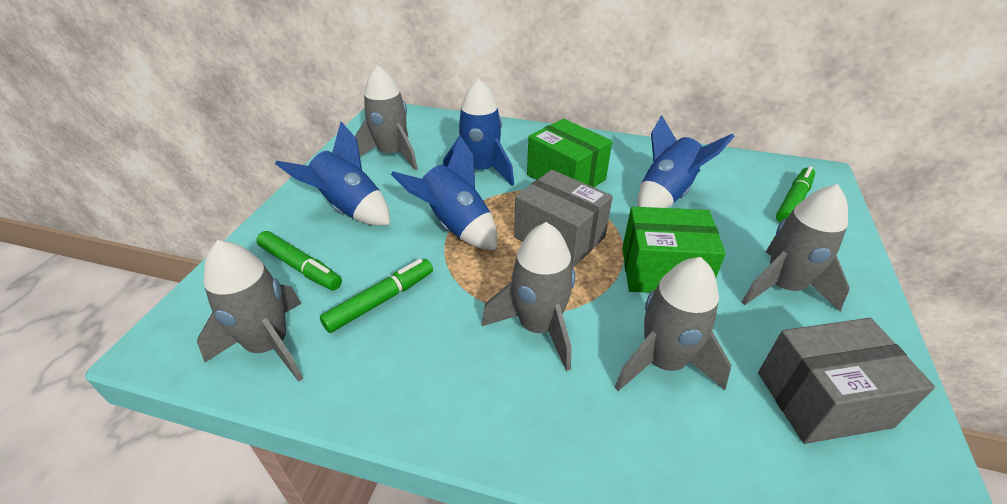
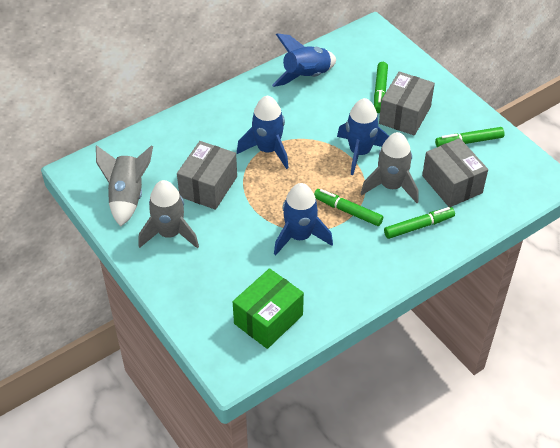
green box: 2 -> 1
green marker: 3 -> 4
grey box: 2 -> 3
grey rocket: 5 -> 3

